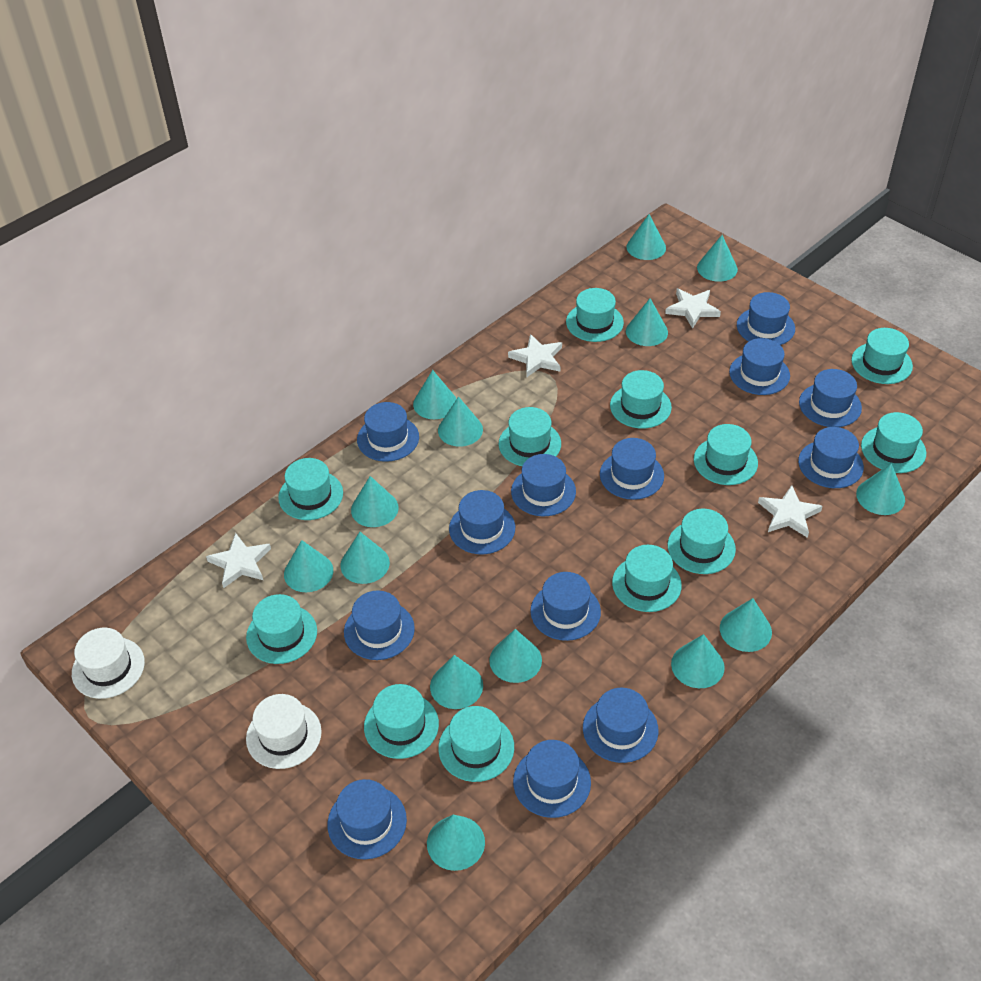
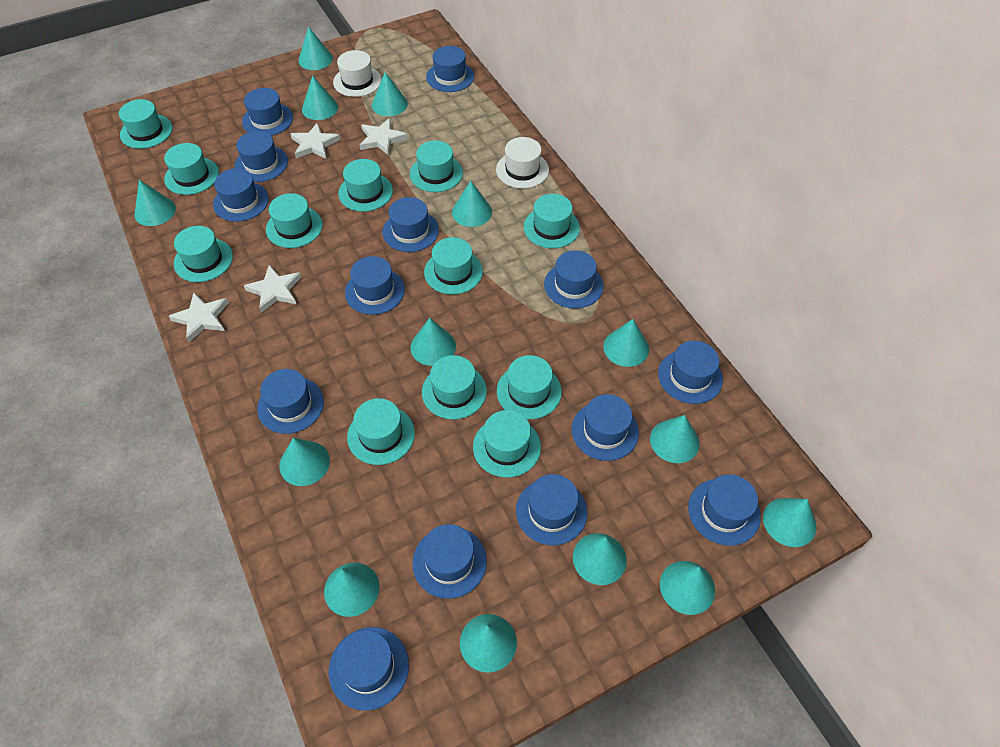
blue hat: 13 -> 14

